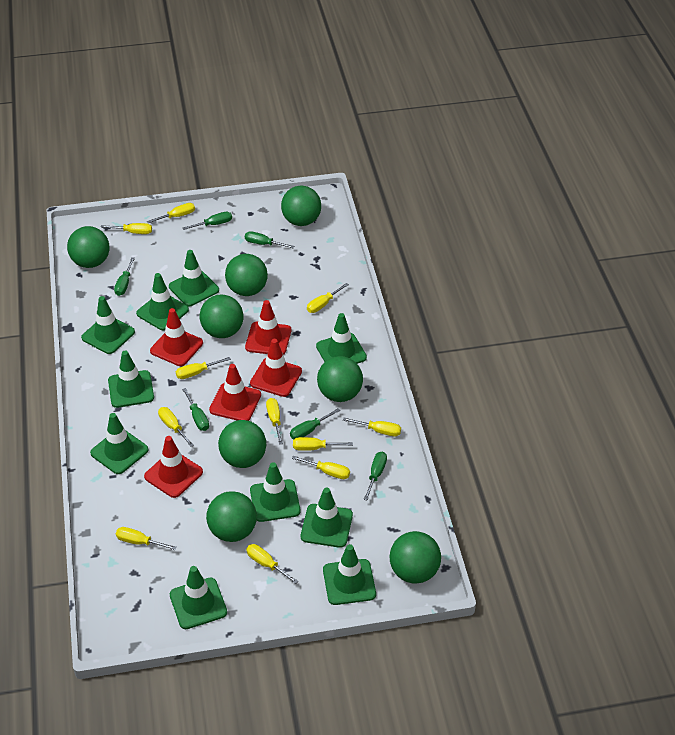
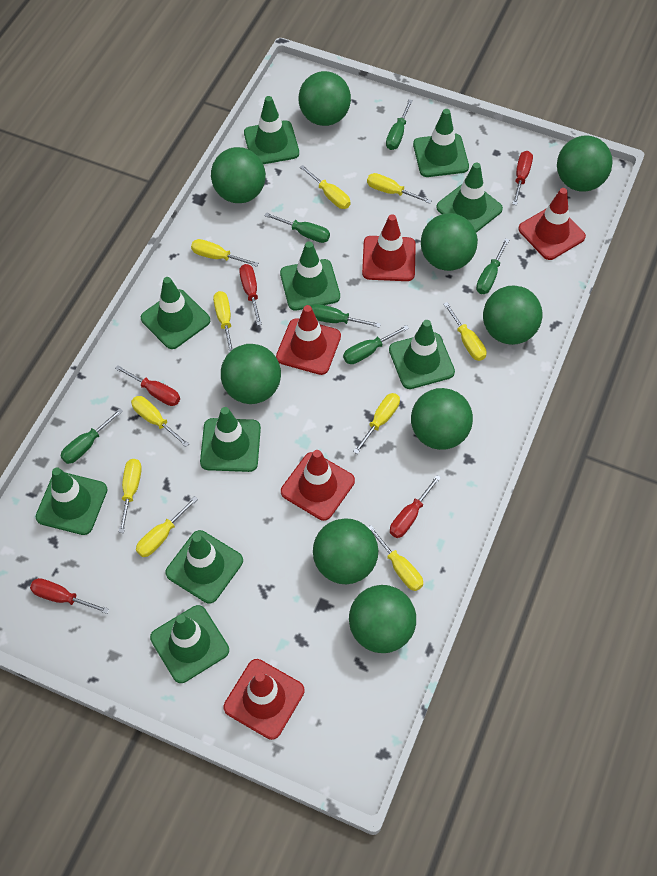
green ball: 8 -> 9
red screwdriver: 0 -> 5
yellow screwdriver: 11 -> 10

